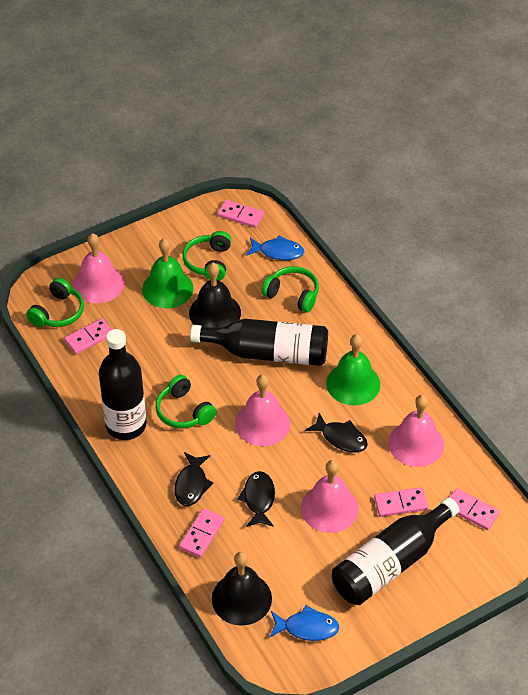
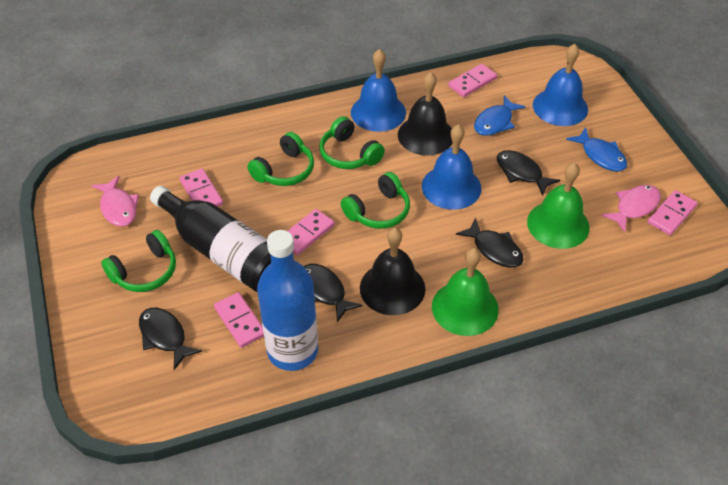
black bottle: 3 -> 1
black fish: 3 -> 4
blue bell: 0 -> 3
blue bottle: 0 -> 1
pink bell: 4 -> 0
pink fish: 0 -> 2

